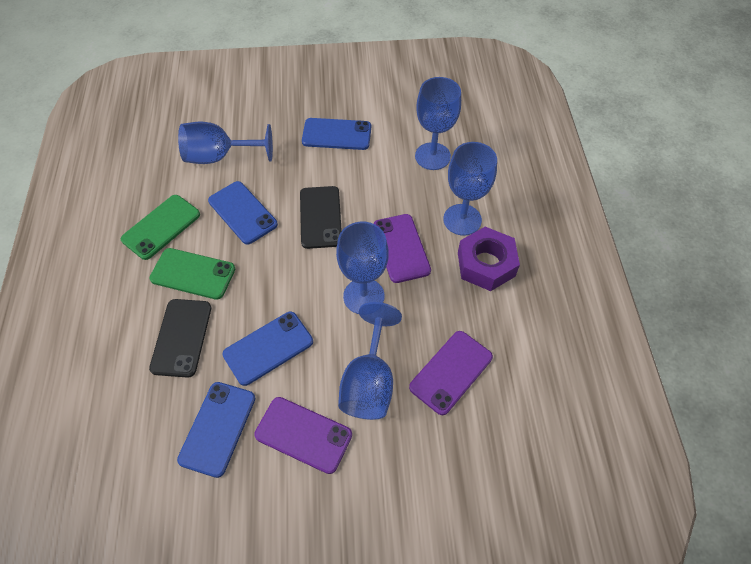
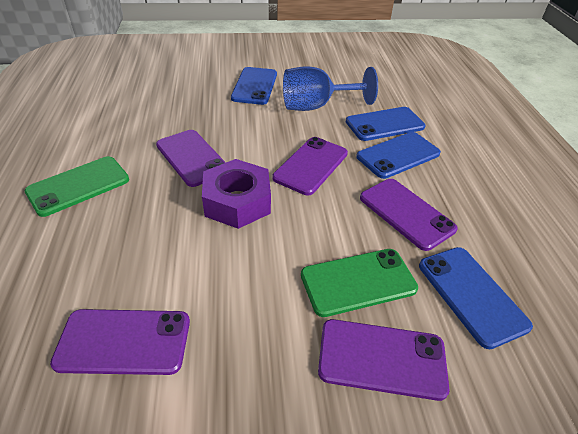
black phone: 2 -> 0
blue goblet: 5 -> 1
purple phone: 3 -> 5

